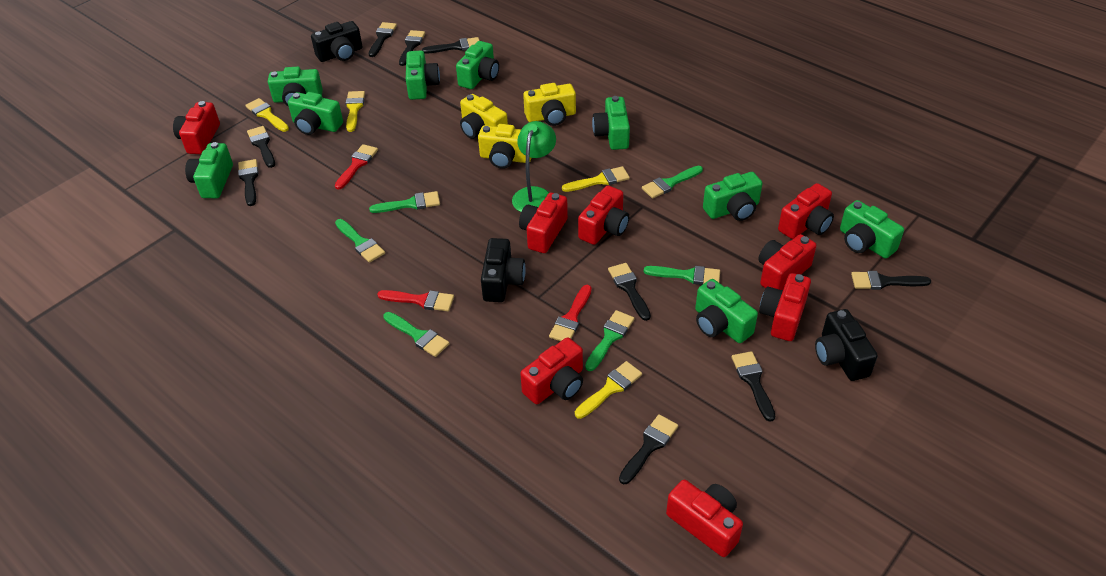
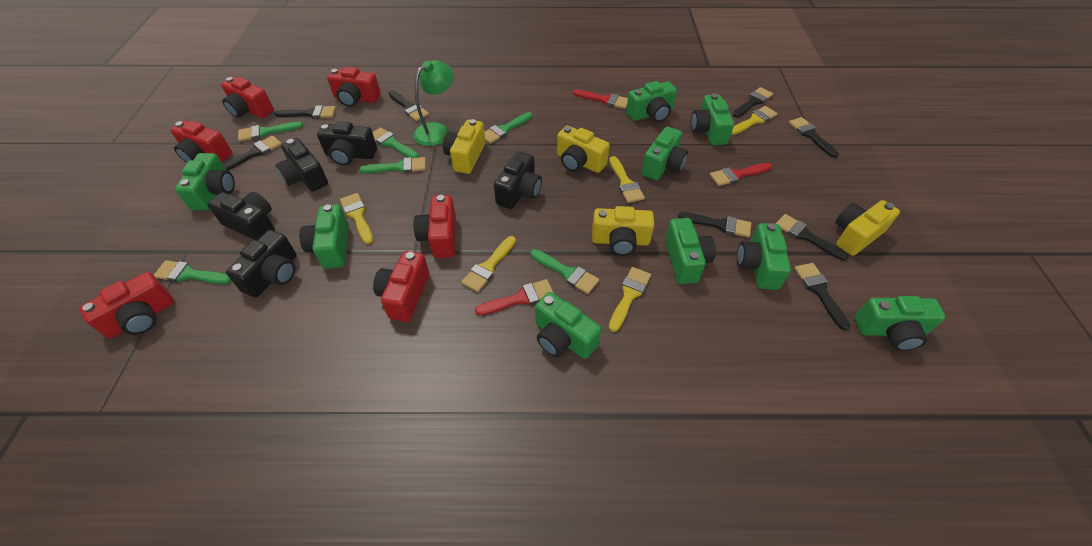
black brush: 9 -> 8
black camera: 3 -> 5
red camera: 8 -> 6
yellow brush: 4 -> 5
yellow camera: 3 -> 4

